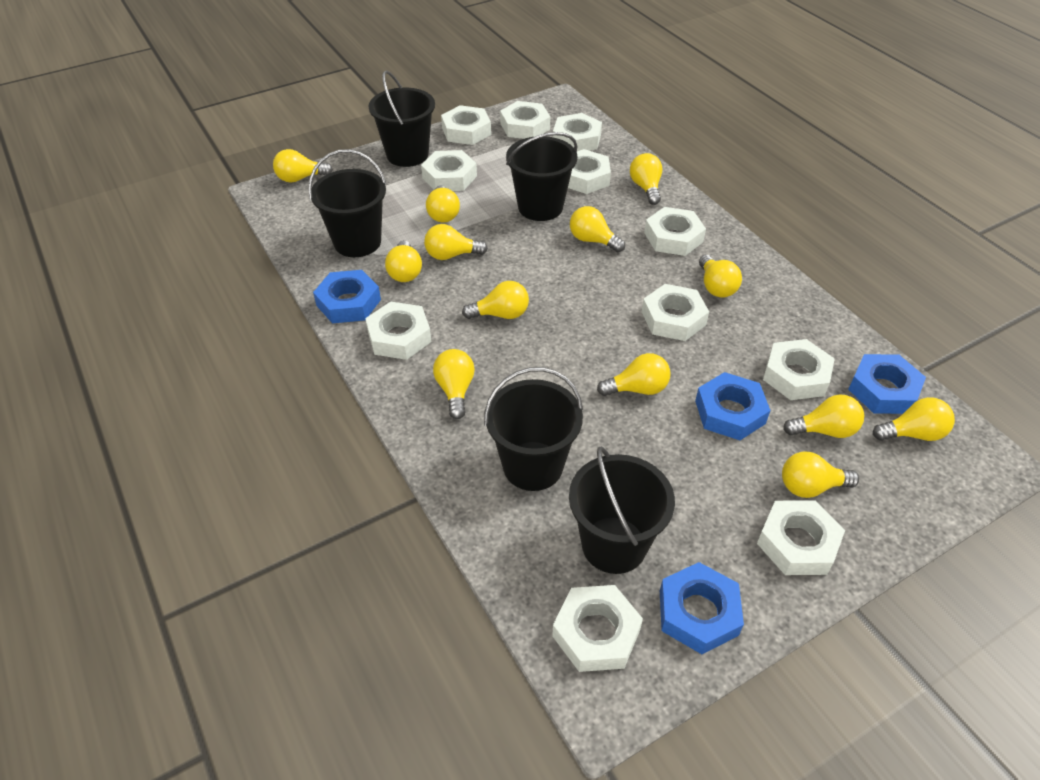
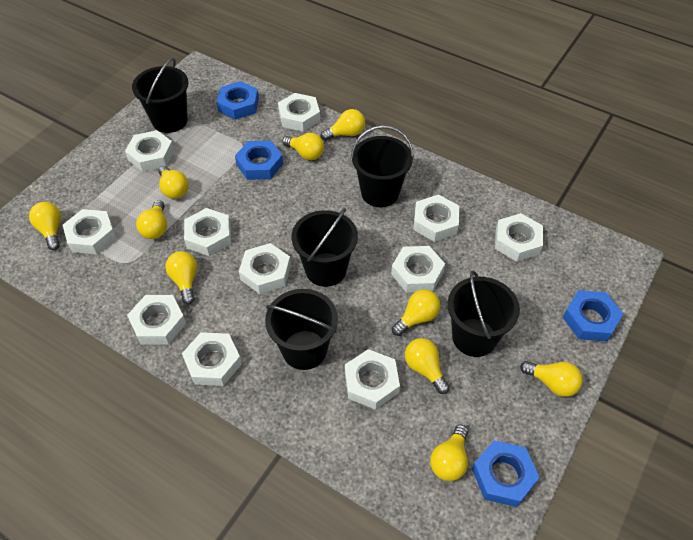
yellow light bulb: 13 -> 10

